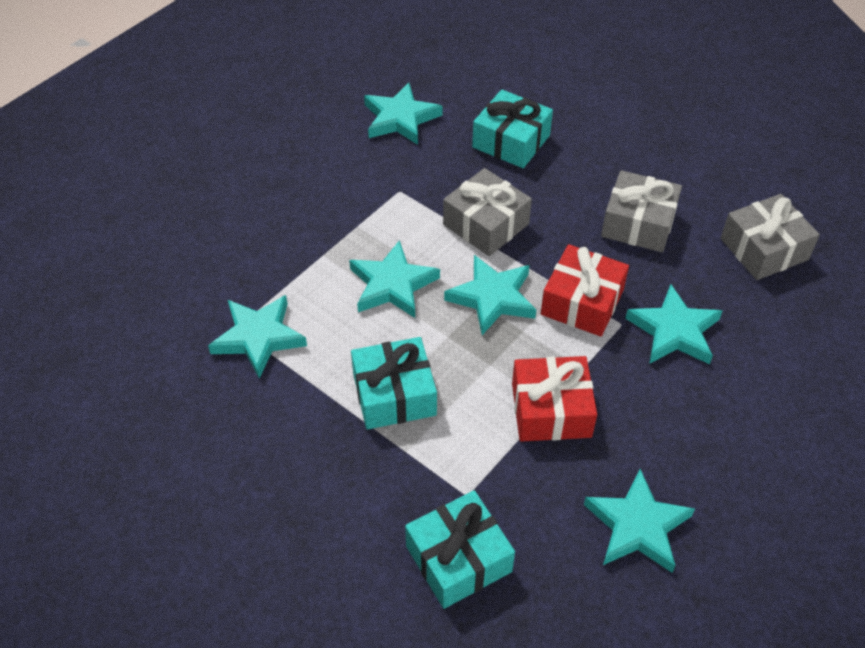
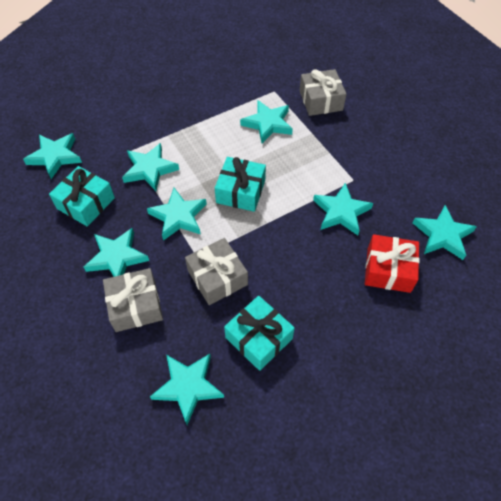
red gift: 2 -> 1
turquoise star: 6 -> 8

